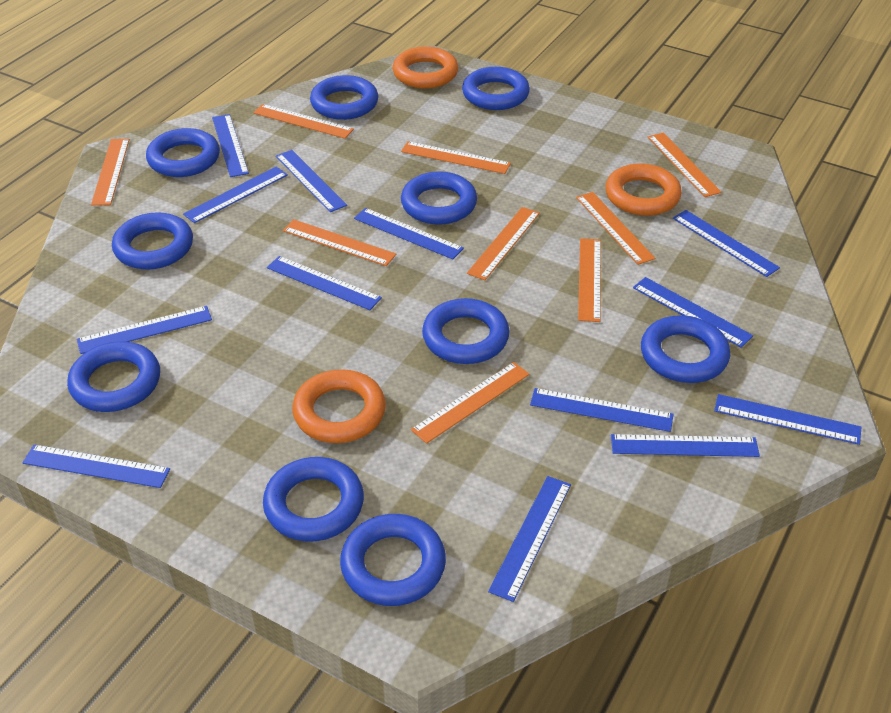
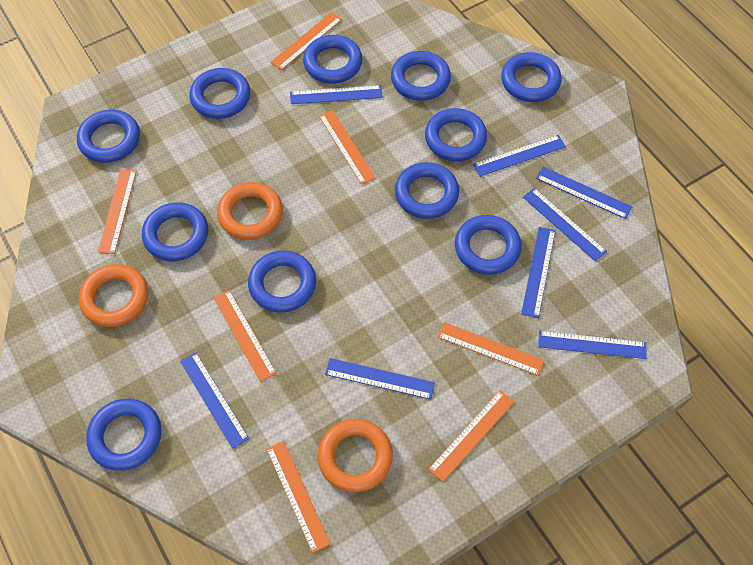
blue ring: 10 -> 11
blue ruler: 13 -> 8
orange ruler: 9 -> 7

